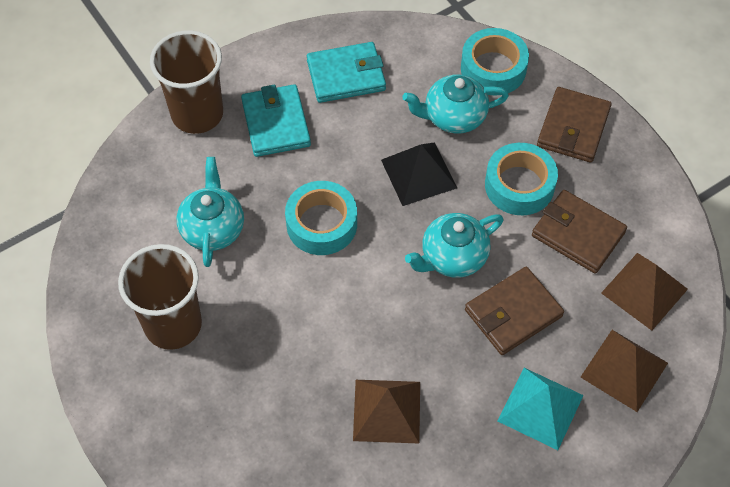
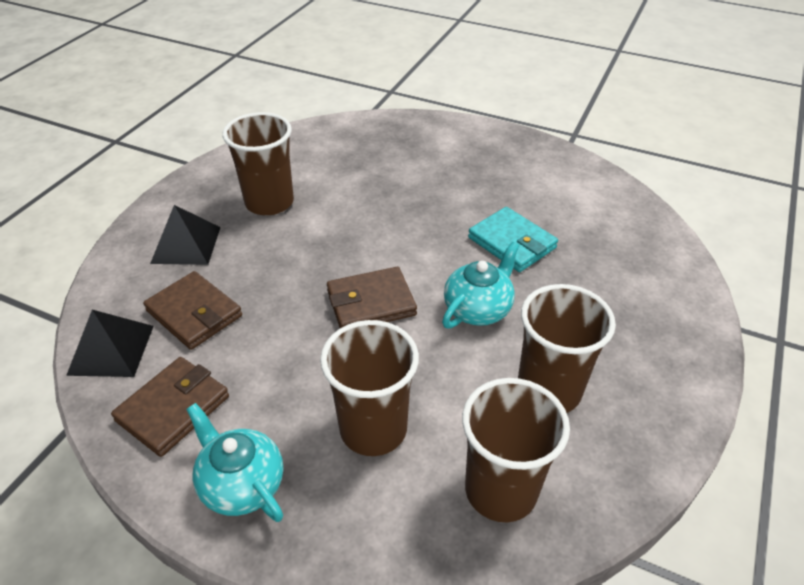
black pyramid: 1 -> 2
brown cup: 2 -> 4
brown pyramid: 3 -> 0
turquoise pyramid: 1 -> 0
turquoise tape: 3 -> 0
turquoise teapot: 3 -> 2
turquoise wallet: 2 -> 1

